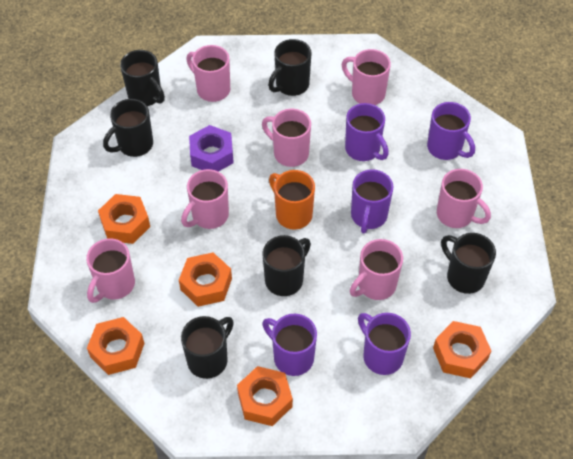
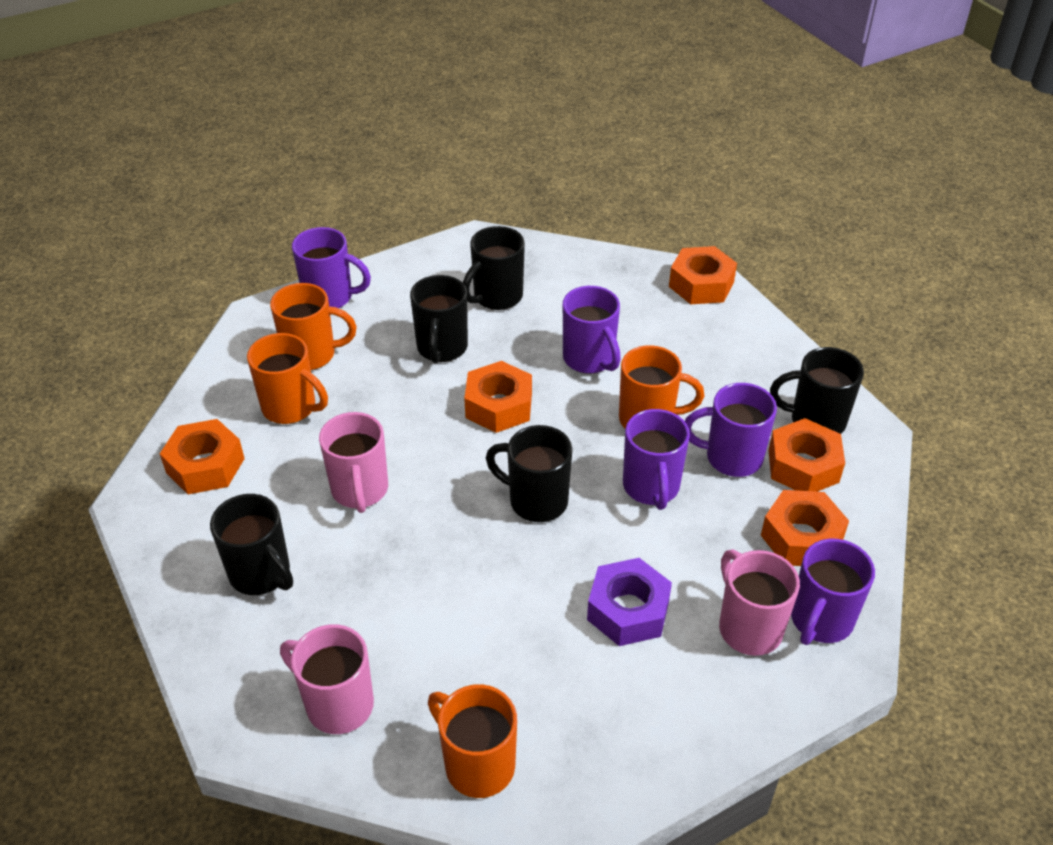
black mug: 6 -> 5
orange mug: 1 -> 4
pink mug: 7 -> 3

